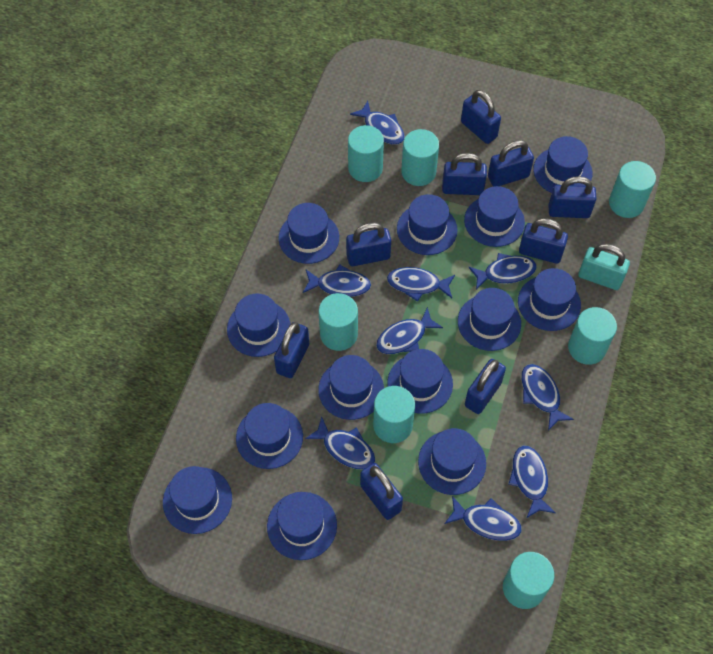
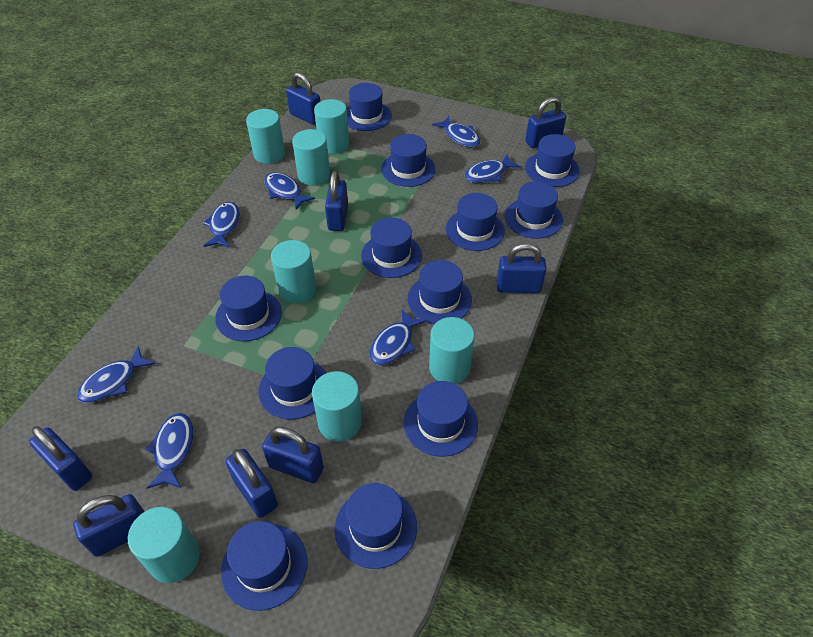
blue fish: 9 -> 7
blue hat: 13 -> 12
blue padlock: 9 -> 8
turquoise padlock: 1 -> 0

